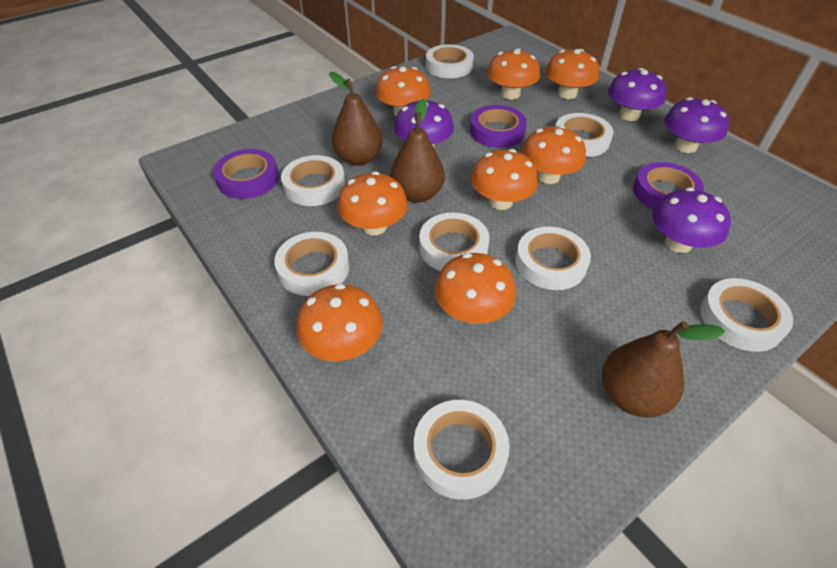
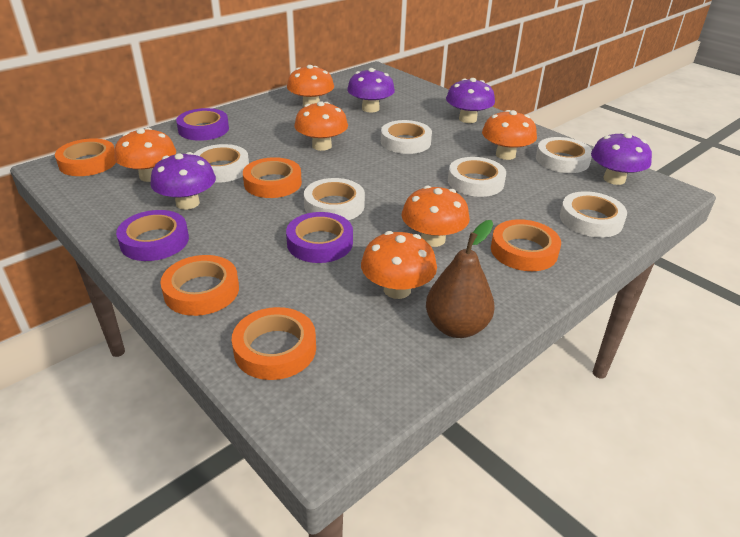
brown pear: 3 -> 1
orange mushroom: 8 -> 6
orange tape: 0 -> 5
white tape: 8 -> 6

